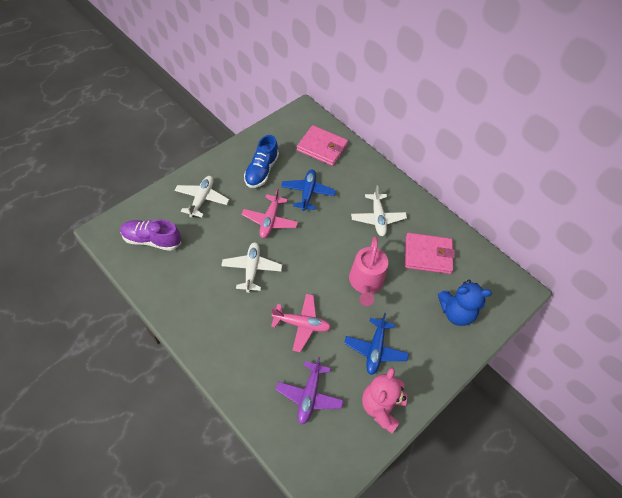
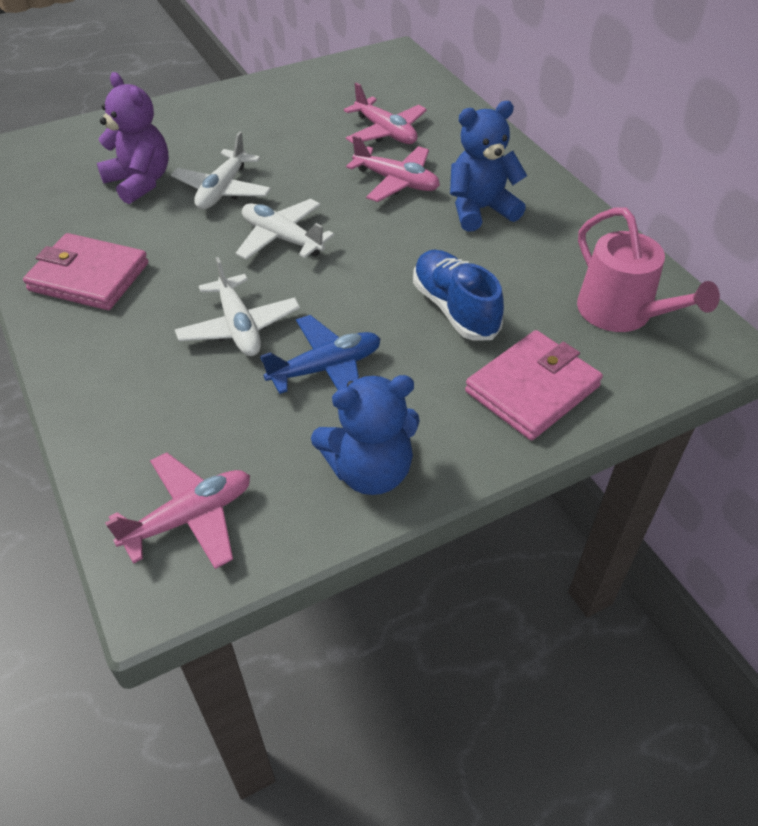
blue plane: 2 -> 1
blue teddy bear: 1 -> 2
pink plane: 2 -> 3
pink teddy bear: 1 -> 0
purple plane: 1 -> 0
purple shoe: 1 -> 0
purple teddy bear: 0 -> 1

